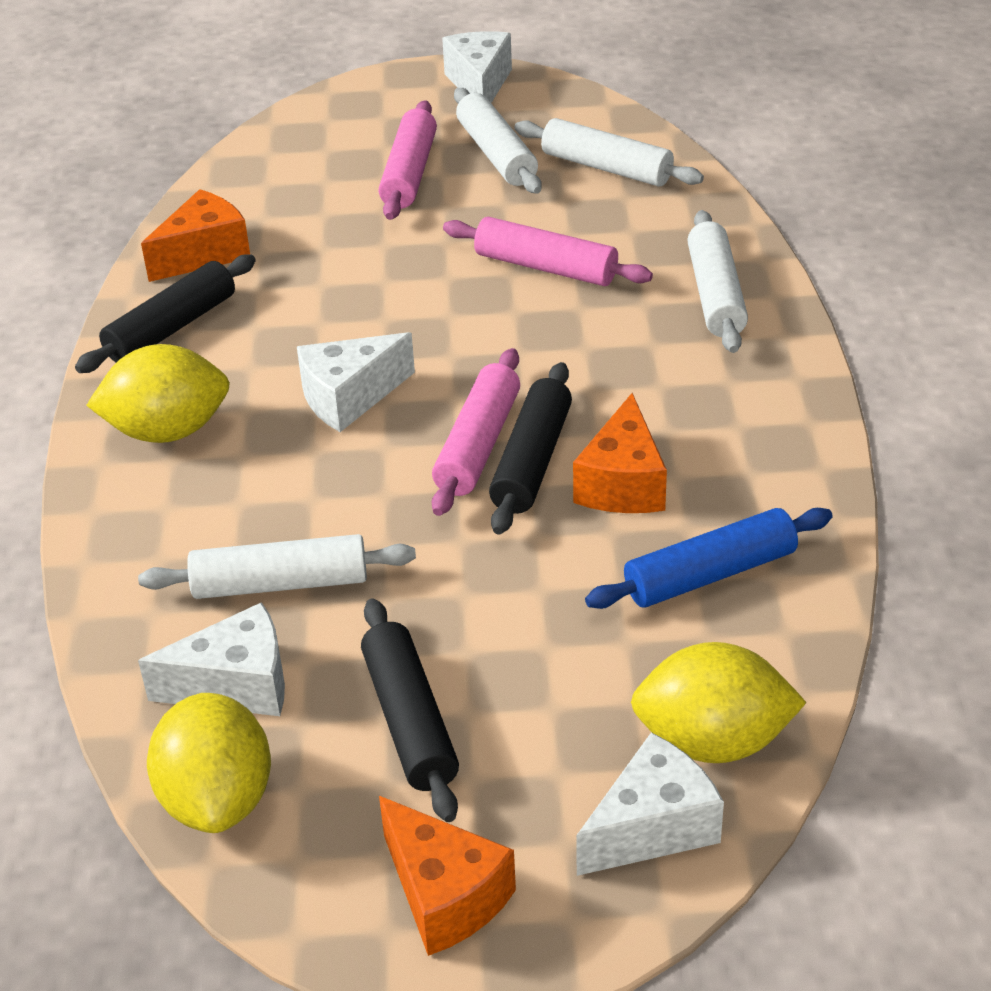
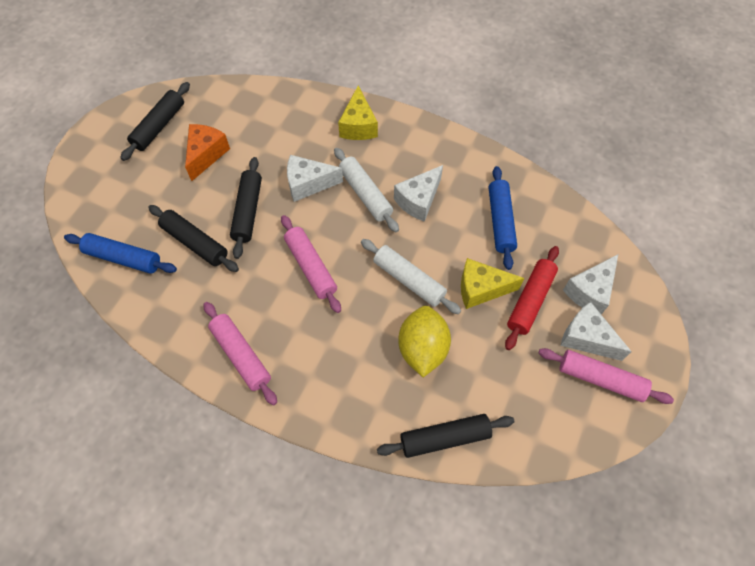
black rolling pin: 3 -> 4
blue rolling pin: 1 -> 2
orange cheese: 3 -> 1
red rolling pin: 0 -> 1
white rolling pin: 4 -> 2
yellow cheese: 0 -> 2
yellow lemon: 3 -> 1

